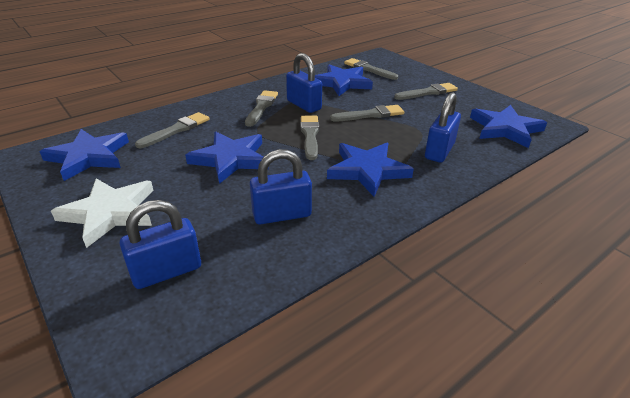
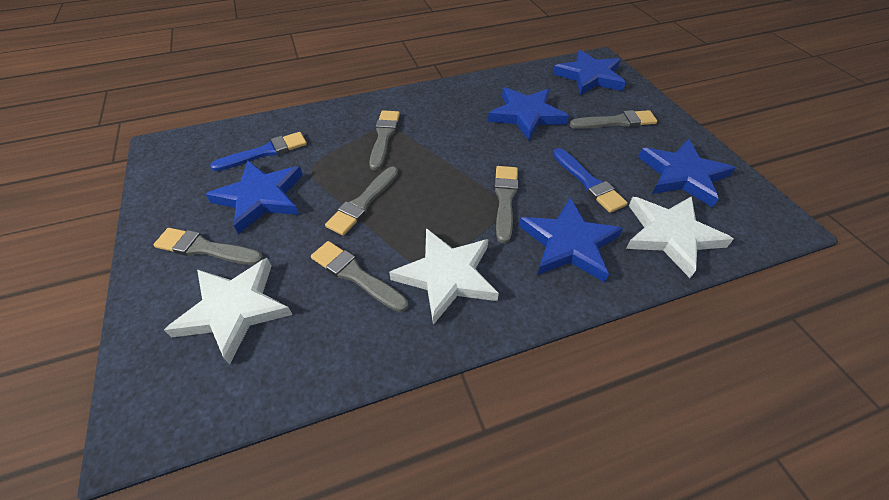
blue brush: 0 -> 2
blue padlock: 4 -> 0
white star: 1 -> 3

